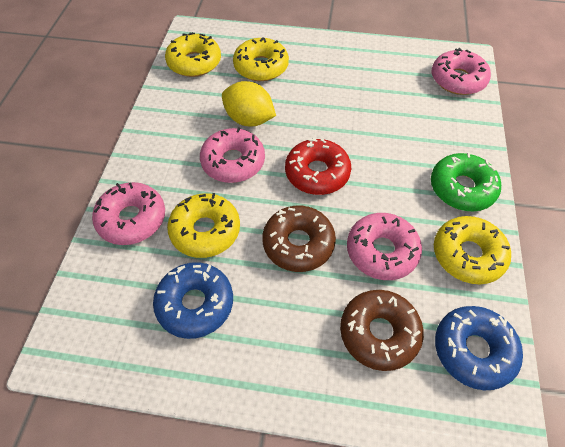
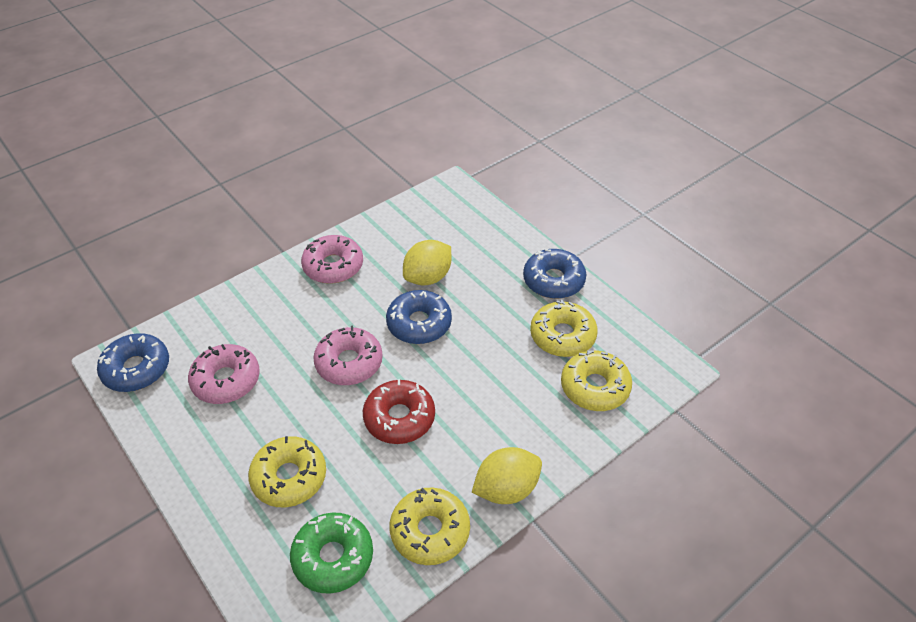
blue donut: 2 -> 3
brown donut: 2 -> 0
pink donut: 4 -> 3
yellow lemon: 1 -> 2

